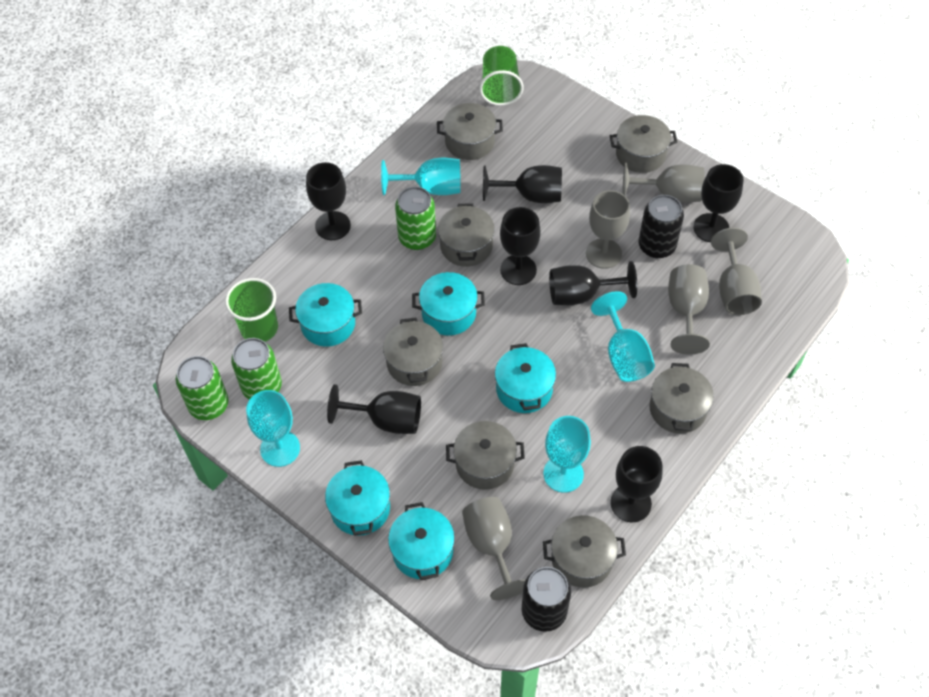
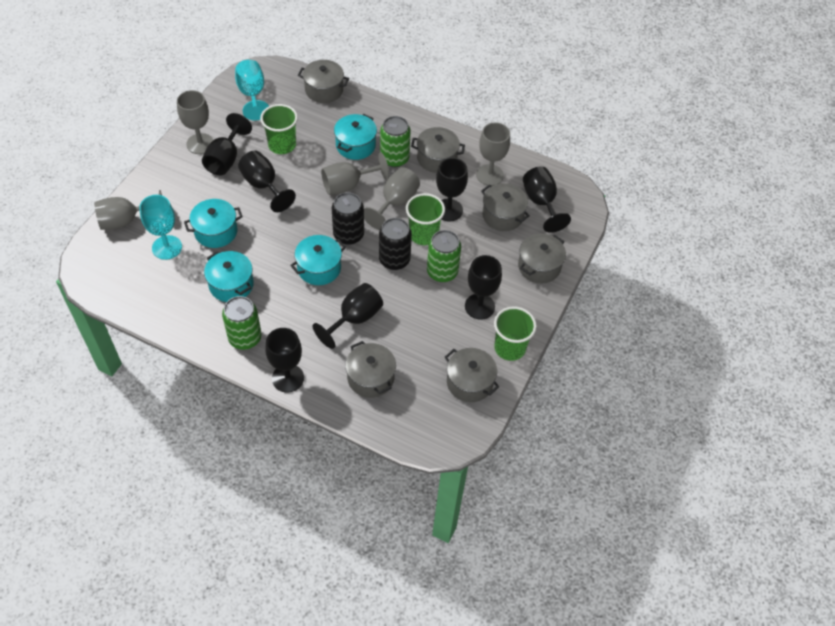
green cup: 2 -> 3
grey pot: 7 -> 6
turquoise goblet: 4 -> 2
turquoise pot: 5 -> 4

